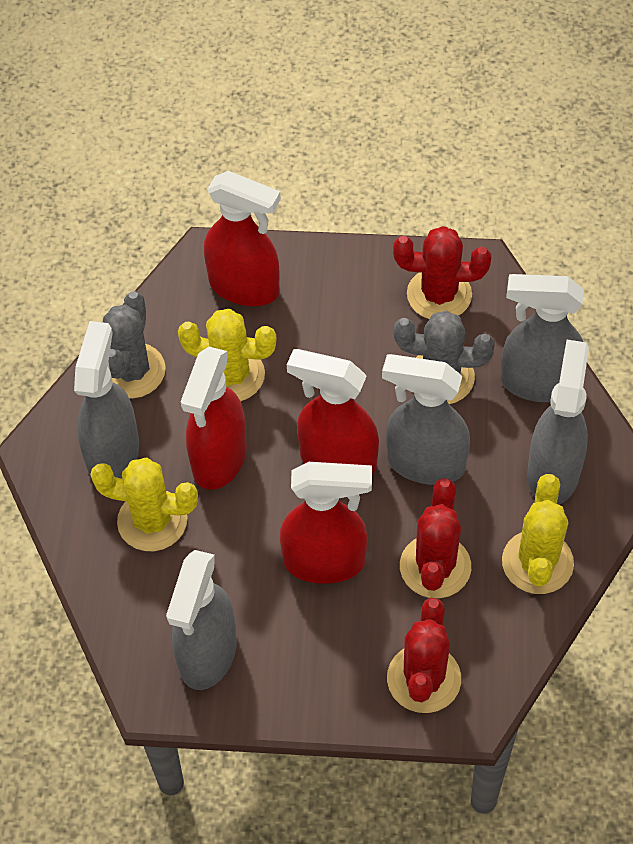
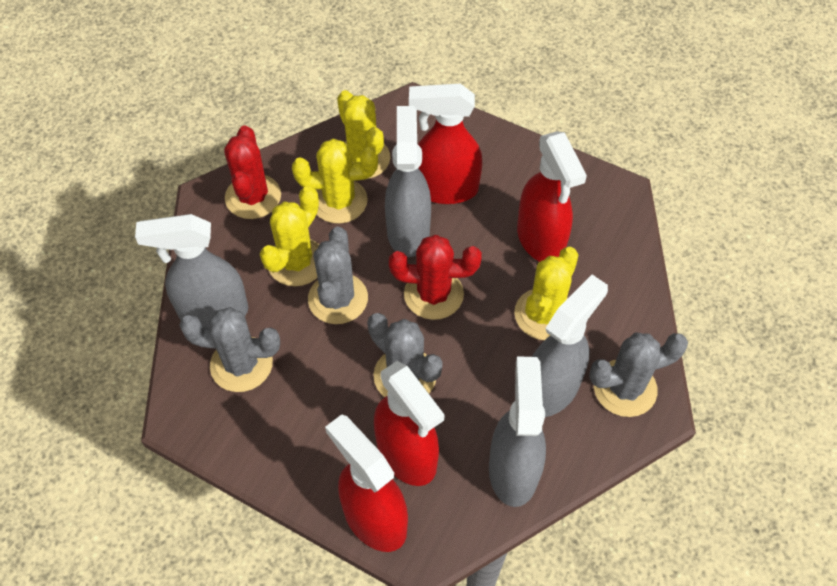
grey cactus: 2 -> 4
grey spray bottle: 5 -> 4
red cactus: 3 -> 2
yellow cactus: 3 -> 4

